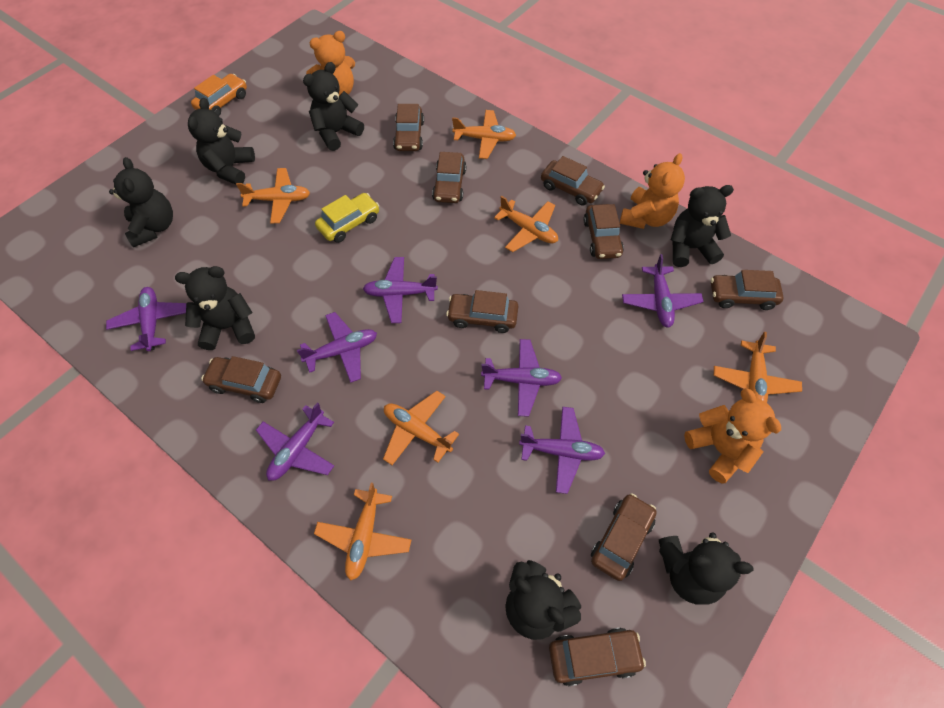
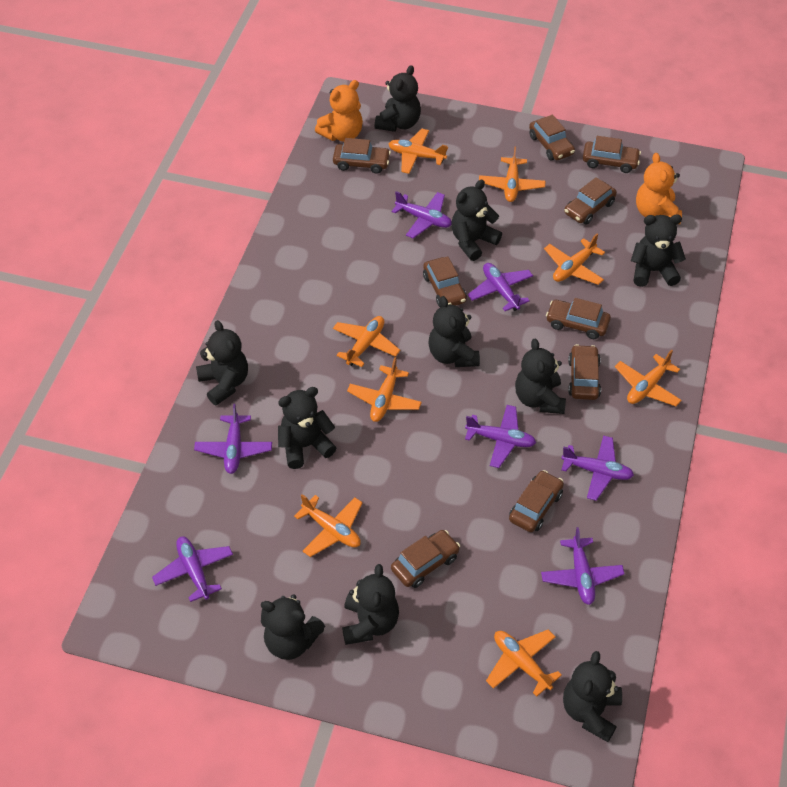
black teddy bear: 7 -> 10
orange car: 1 -> 0
orange plane: 6 -> 8
orange teddy bear: 3 -> 2
yellow car: 1 -> 0

